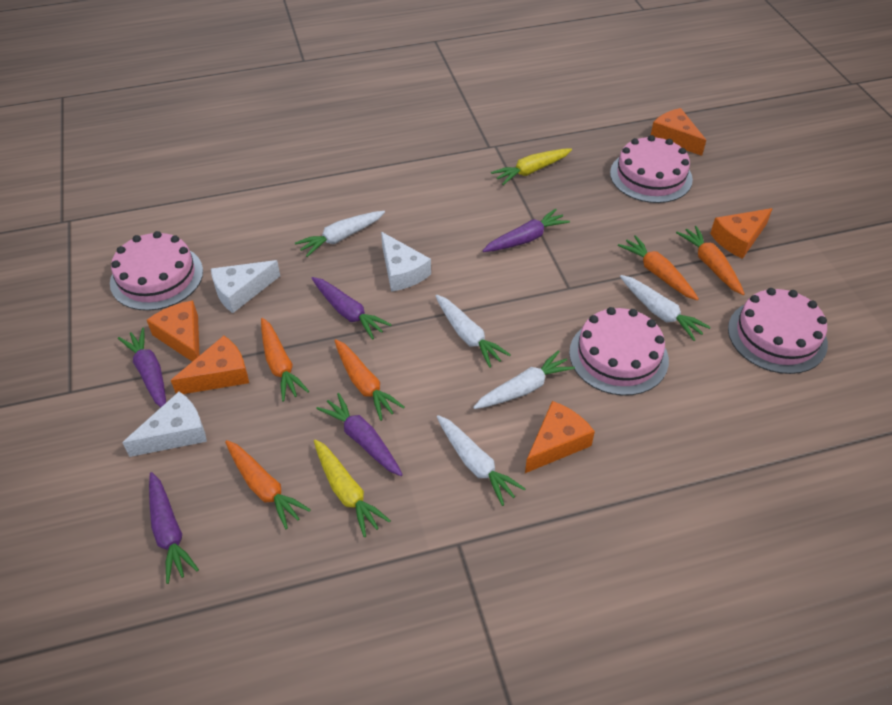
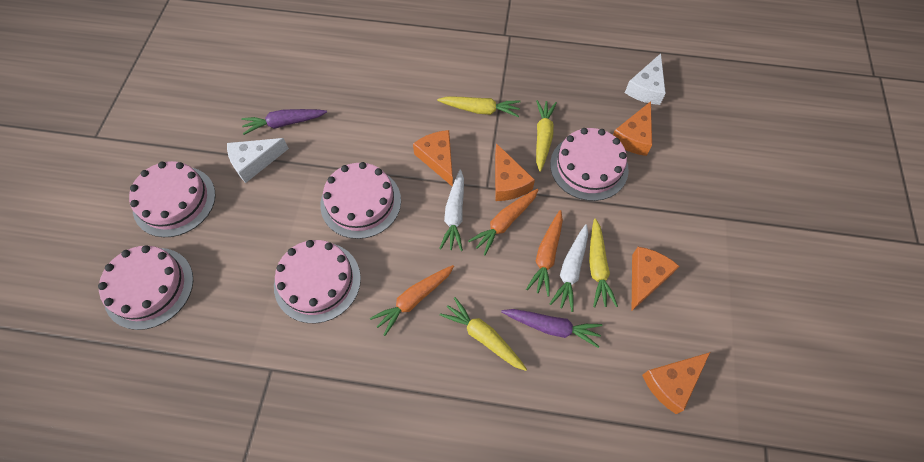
orange carrot: 5 -> 3
pink cake: 4 -> 5
purple carrot: 5 -> 2
white carrot: 5 -> 2
white cheese: 3 -> 2
yellow carrot: 2 -> 4

